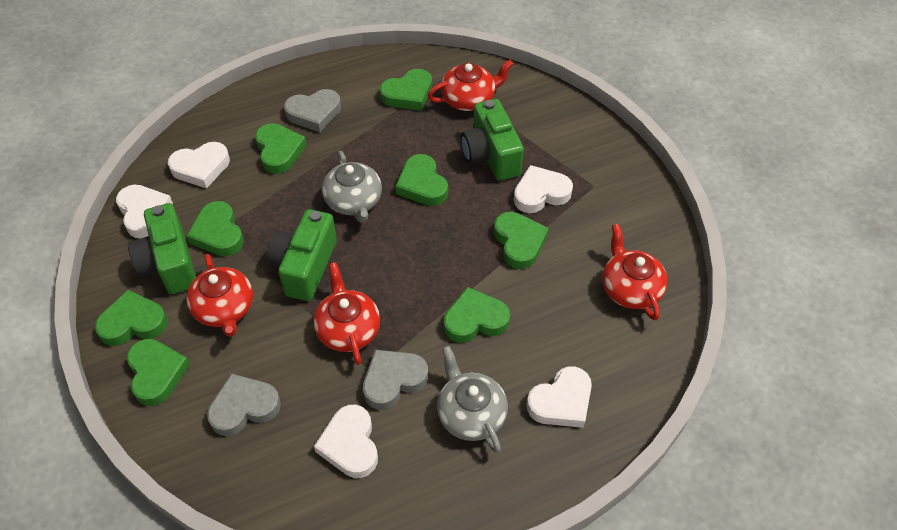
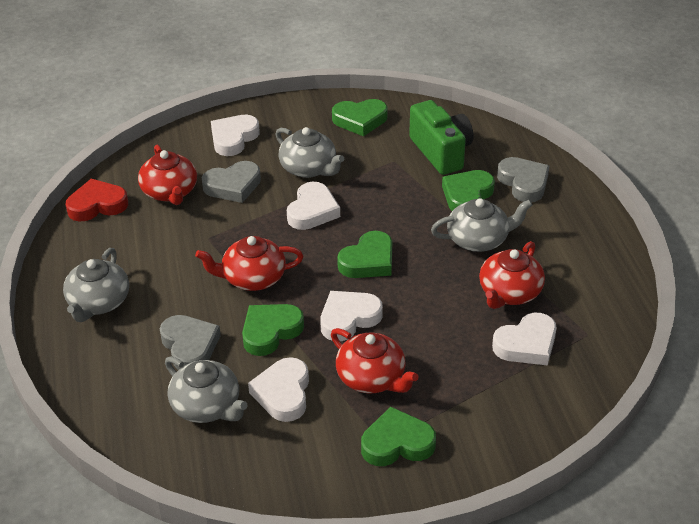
green camera: 3 -> 1
green heart: 8 -> 5
grey teapot: 2 -> 4
red heart: 0 -> 1

